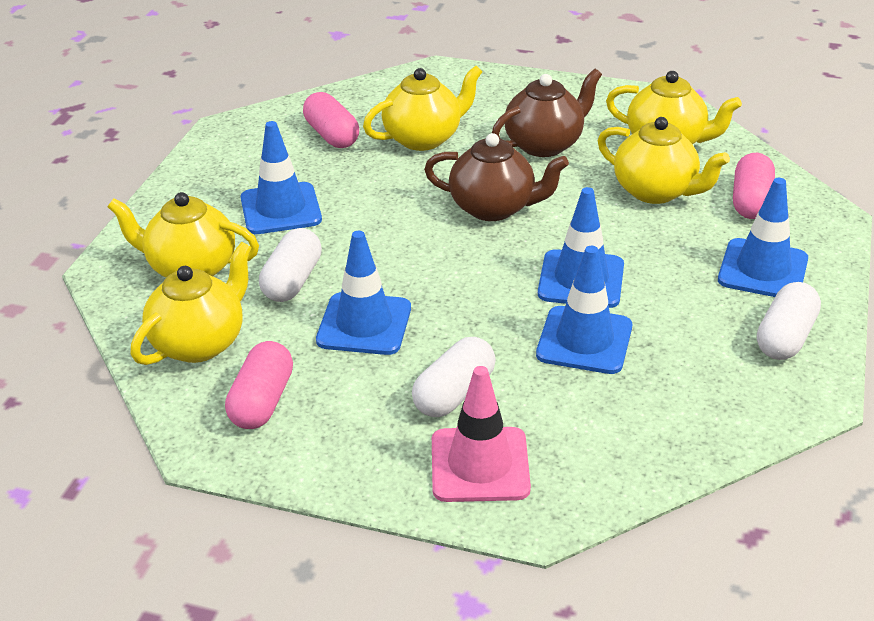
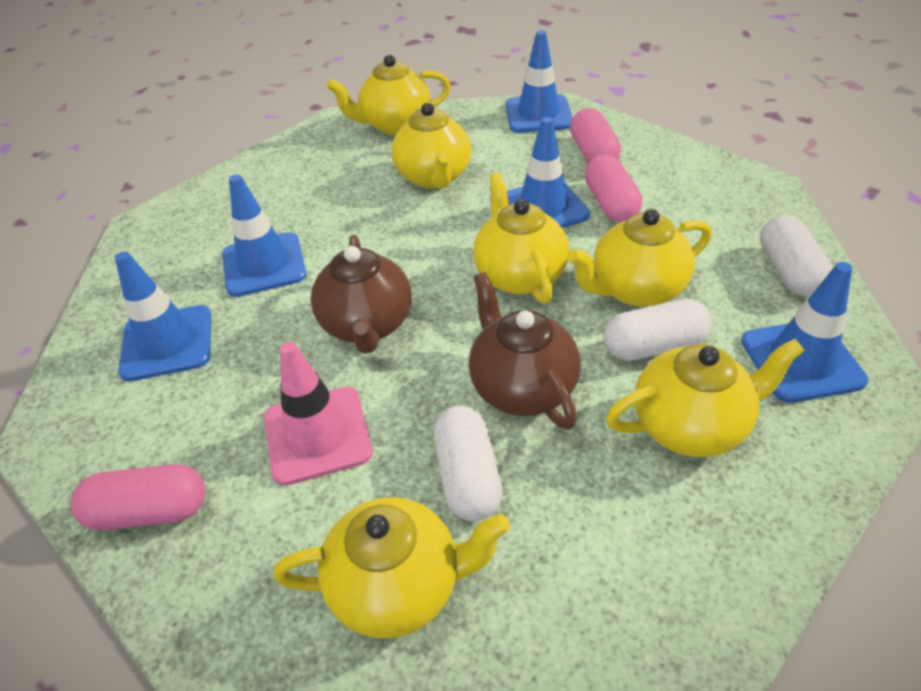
yellow teapot: 5 -> 6

